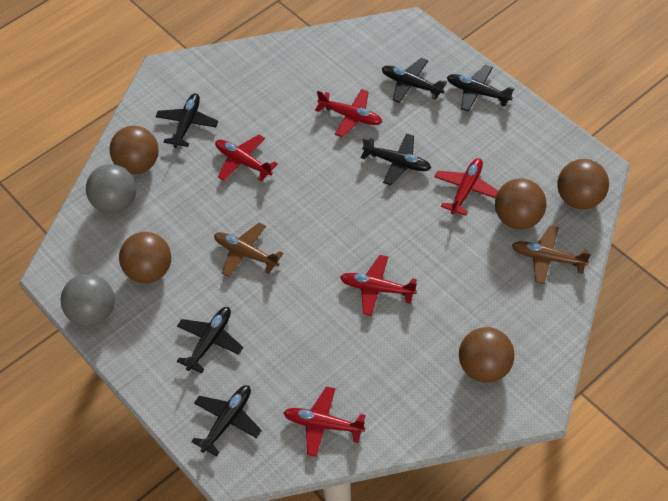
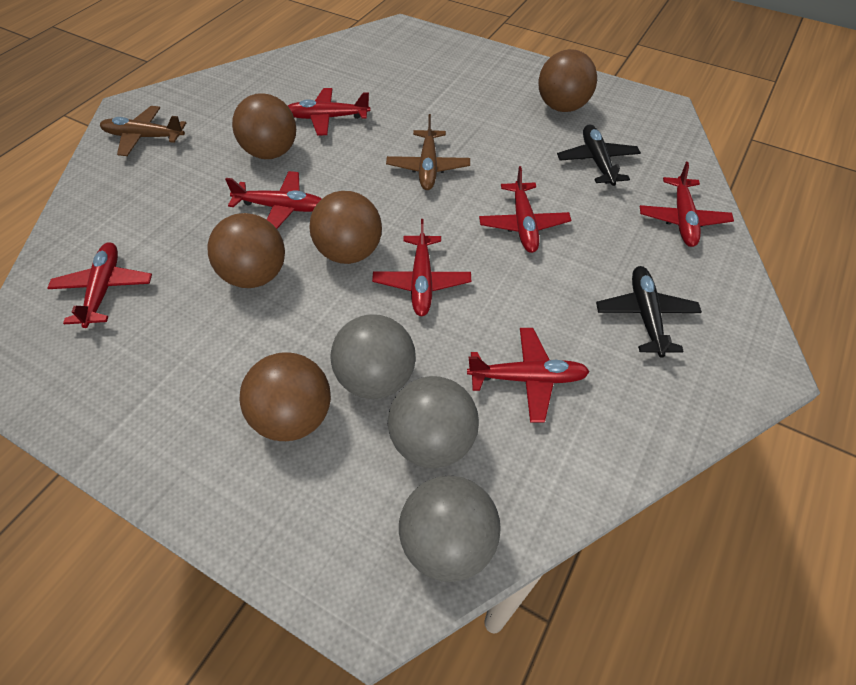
black plane: 6 -> 2
grey ball: 2 -> 3
red plane: 5 -> 7

